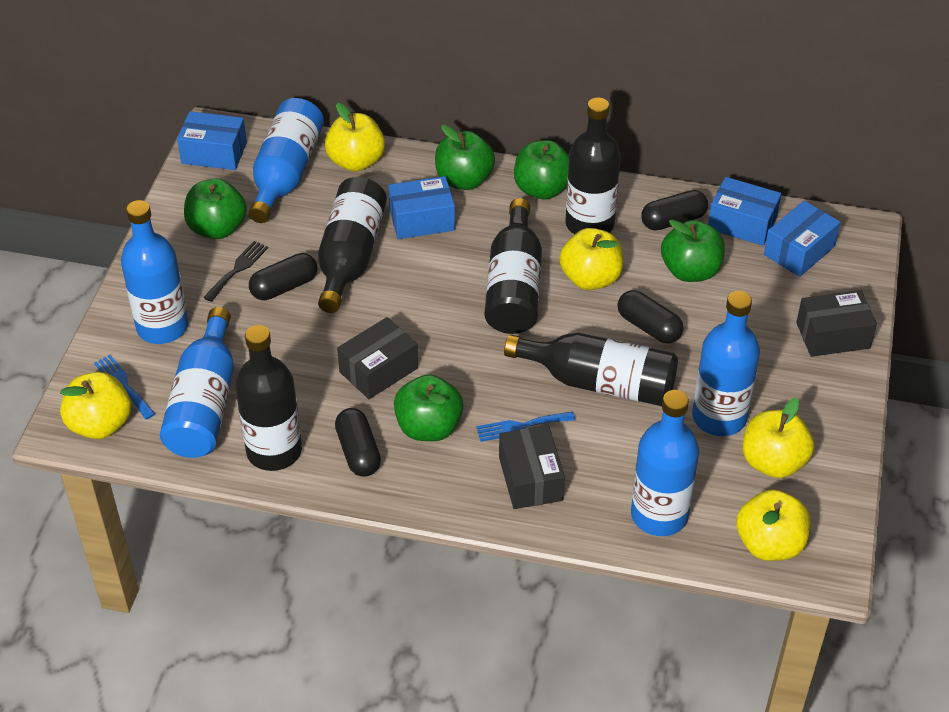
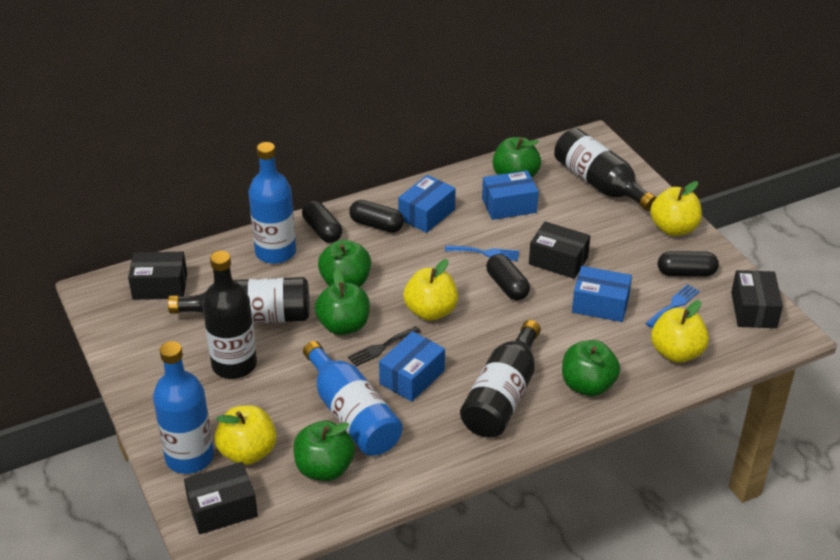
black bottle: 5 -> 4
black box: 3 -> 4
blue bottle: 5 -> 3
yellow apple: 5 -> 4

